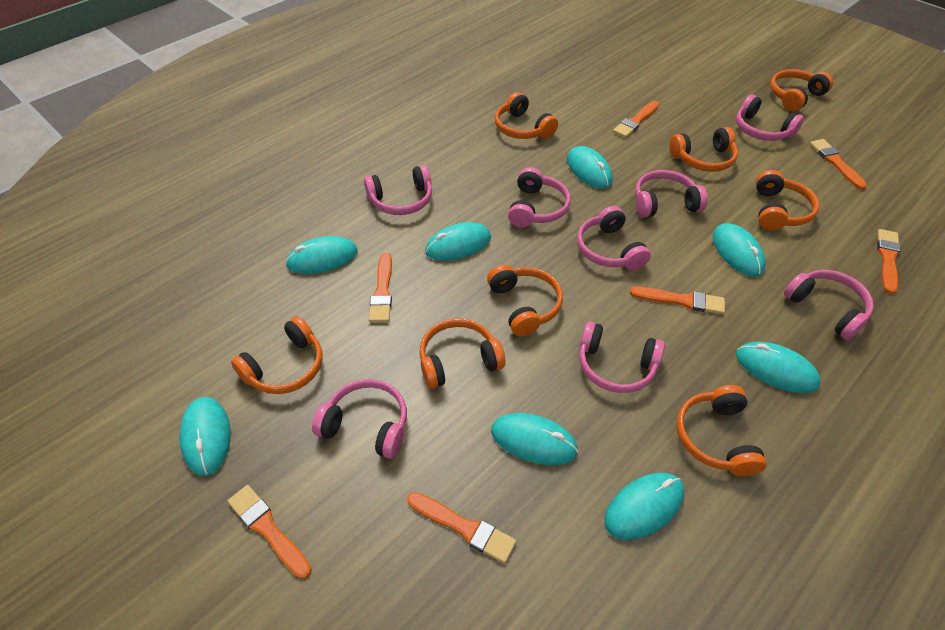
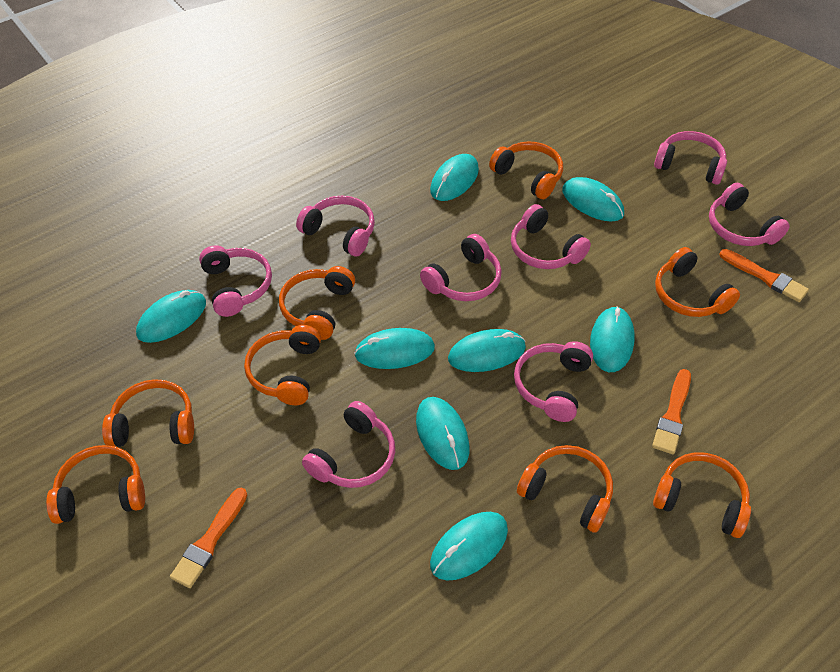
orange brush: 7 -> 3

